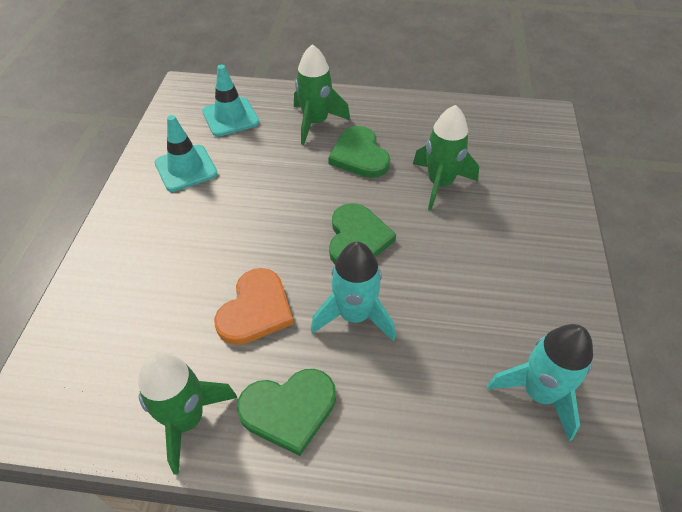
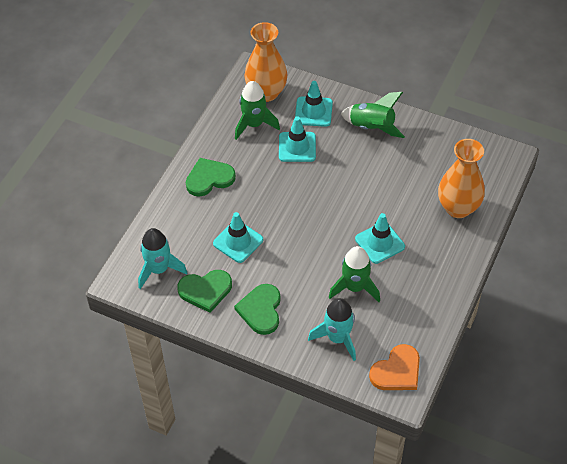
orange vase: 0 -> 2
turquoise traffic cone: 2 -> 4

